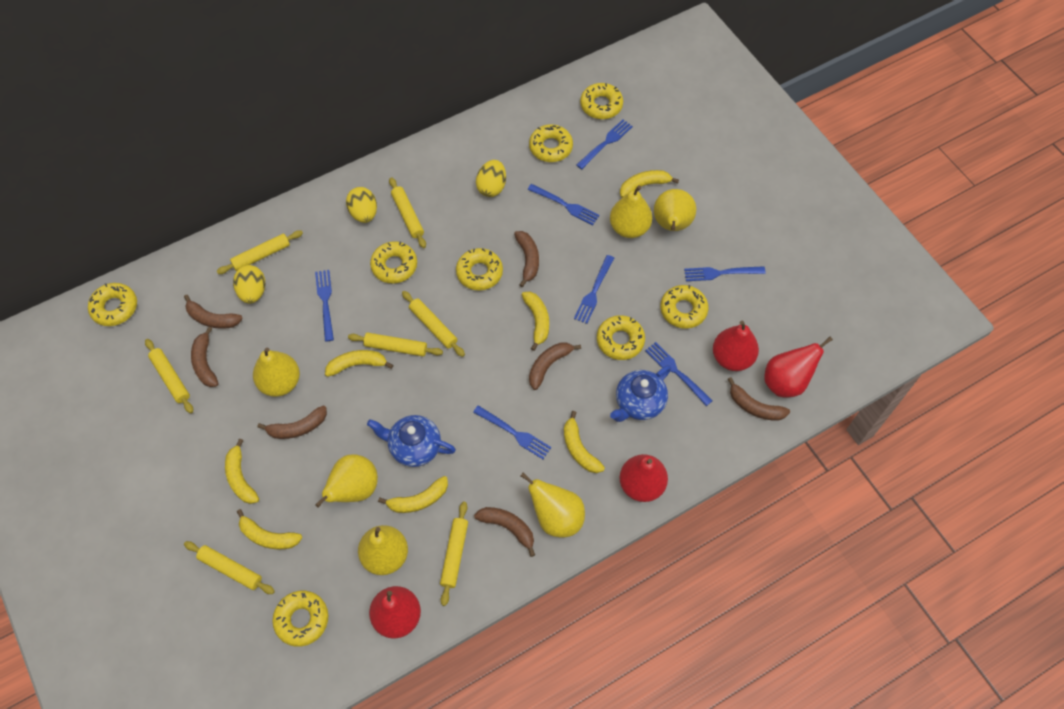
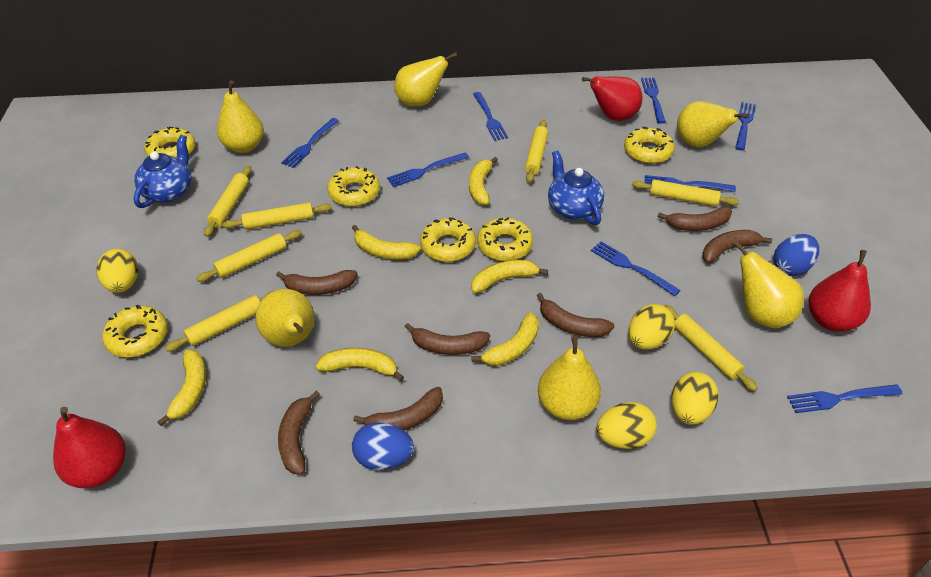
blue egg: 0 -> 2
blue fork: 7 -> 8
red pear: 4 -> 3
yellow banana: 7 -> 6
yellow donut: 8 -> 6
yellow egg: 3 -> 4

